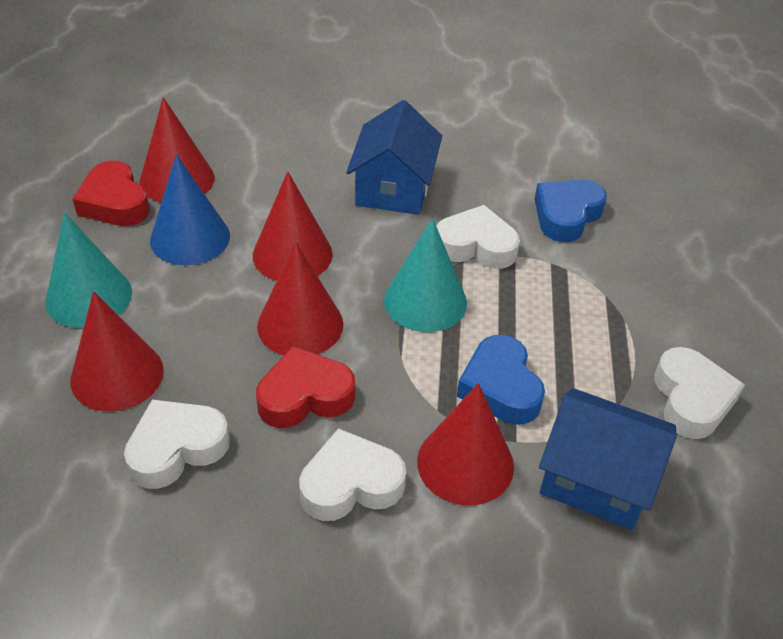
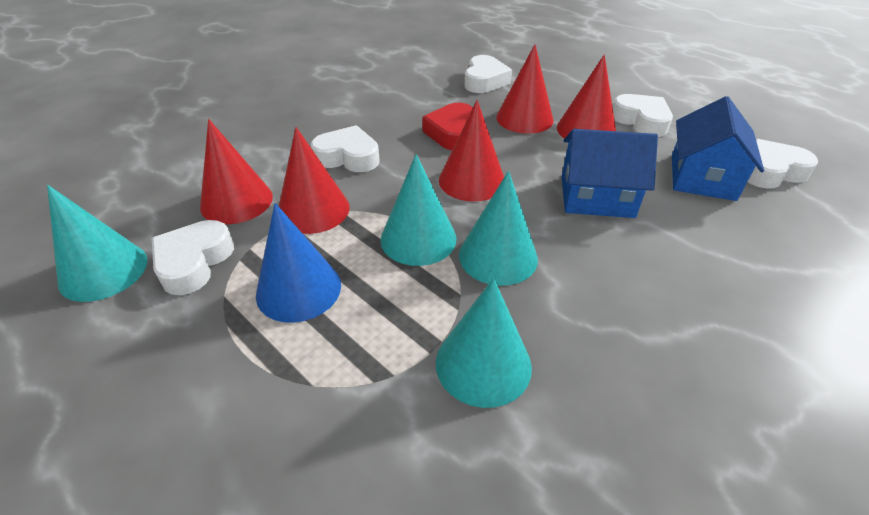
blue heart: 2 -> 0
red heart: 2 -> 1
turquoise cone: 2 -> 4
white heart: 4 -> 5

